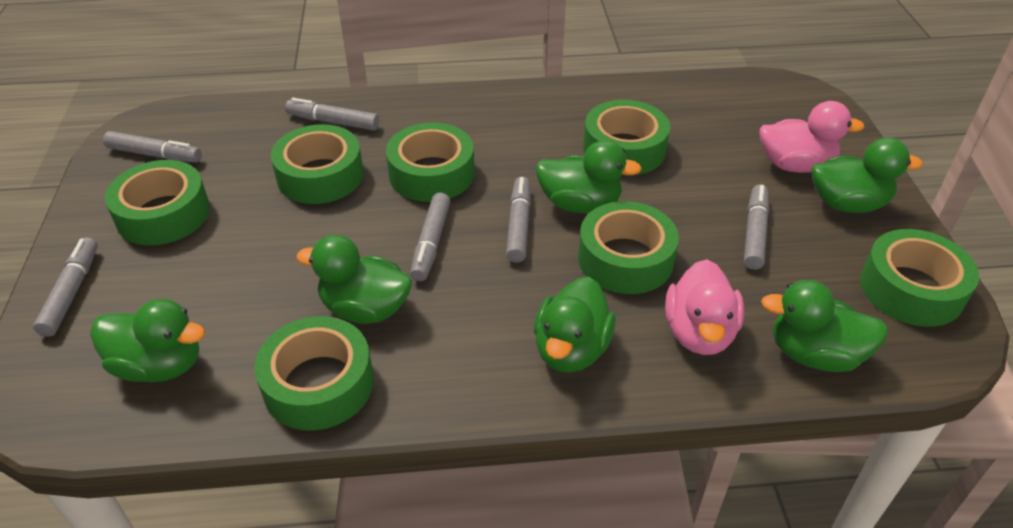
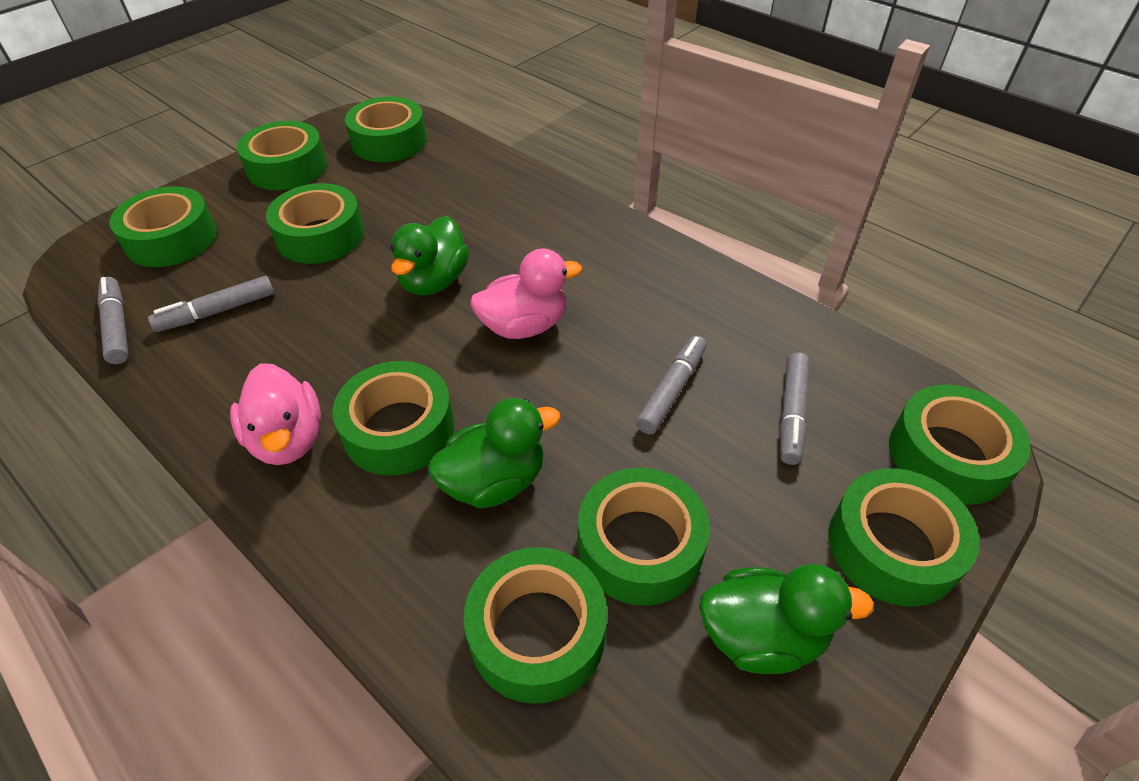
green duck: 6 -> 3
green tape: 7 -> 9
grey marker: 6 -> 4

